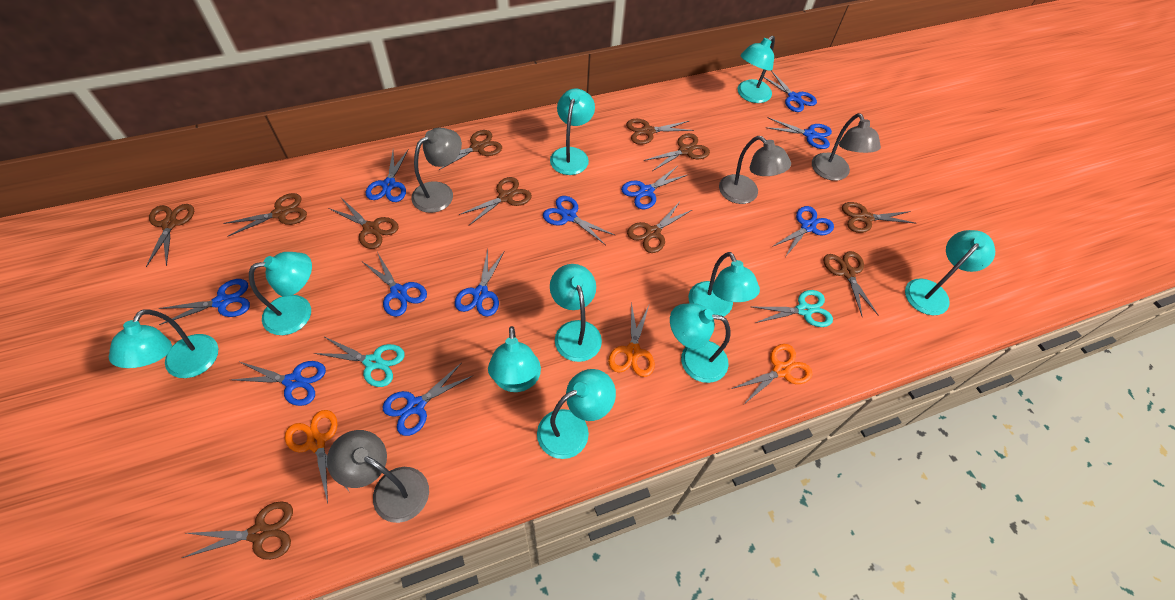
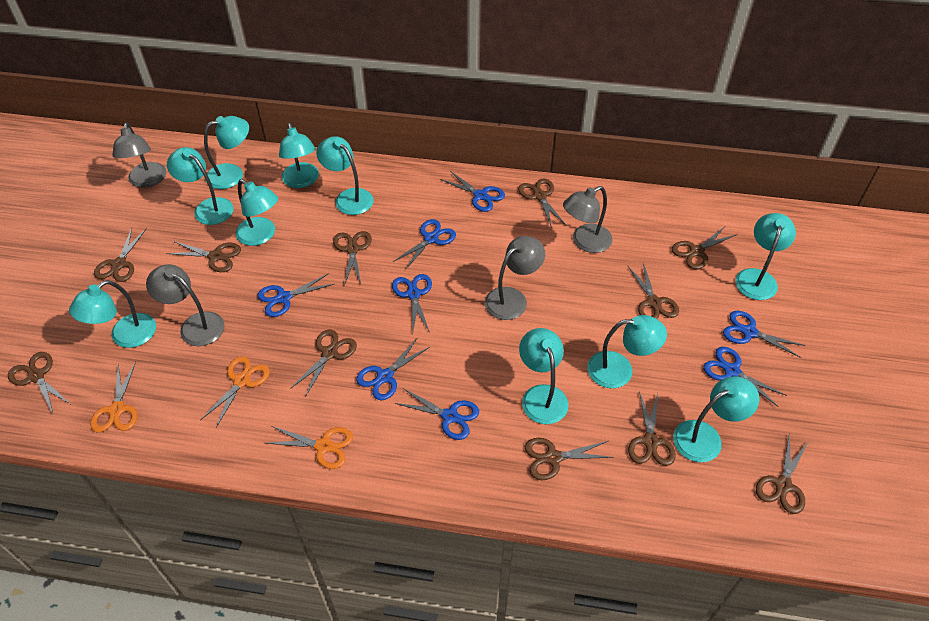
blue scissors: 11 -> 8
turquoise scissors: 2 -> 0

